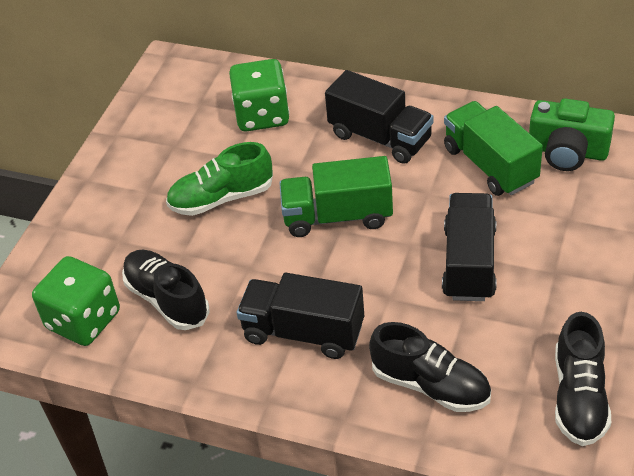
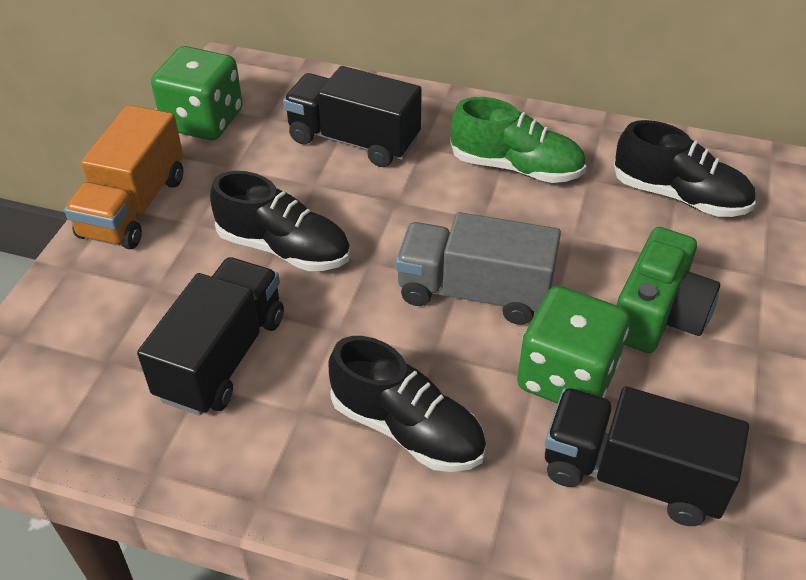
green truck: 2 -> 0
grey truck: 0 -> 1
orange truck: 0 -> 1

